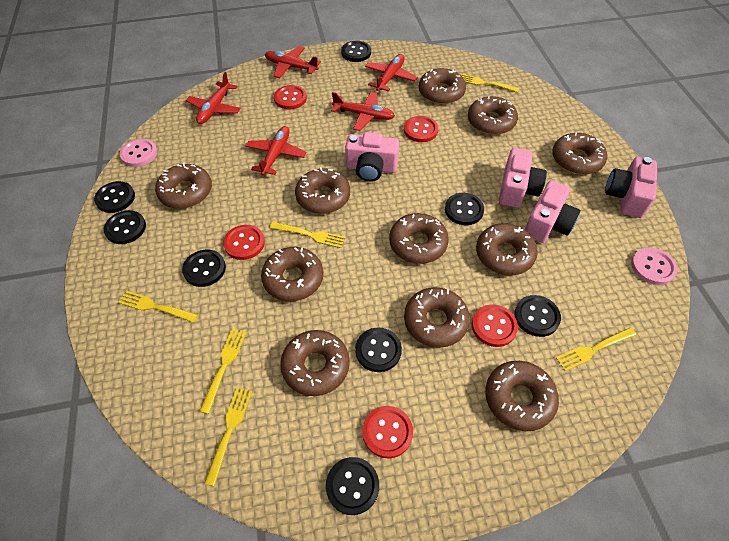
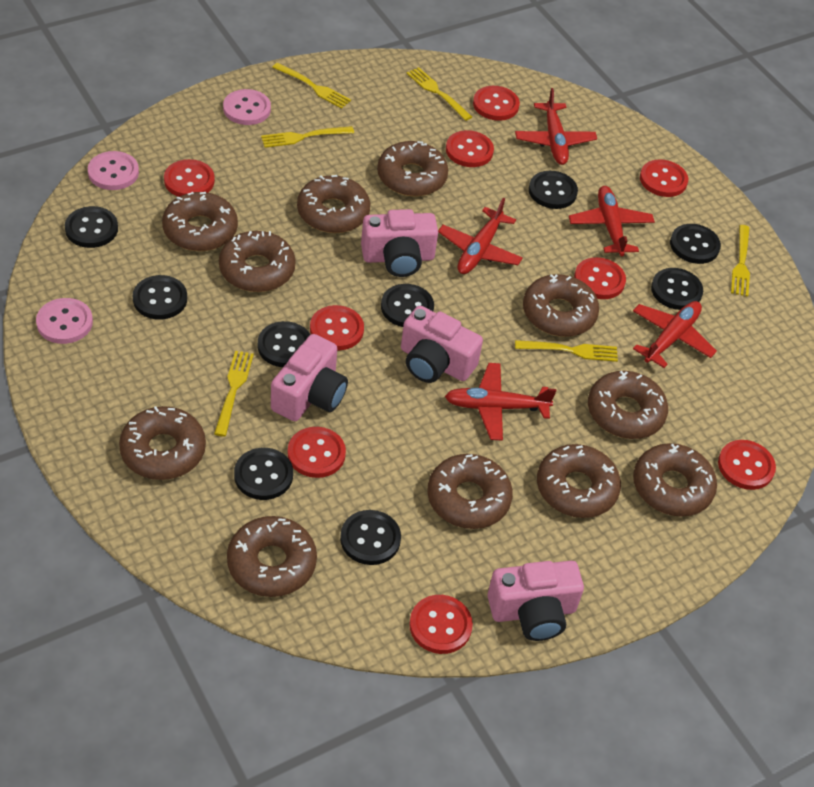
black button: 8 -> 9
pink button: 2 -> 3
red button: 5 -> 9

